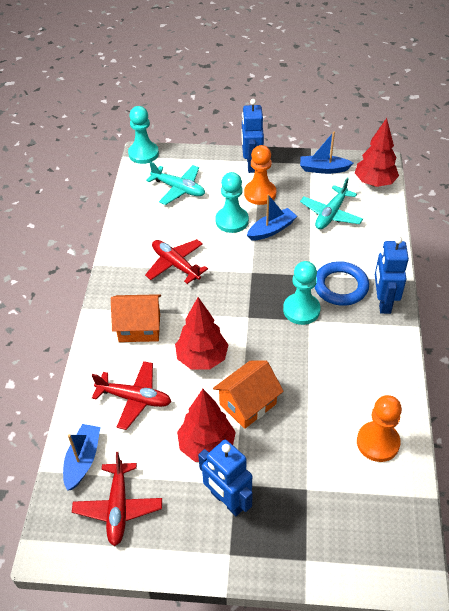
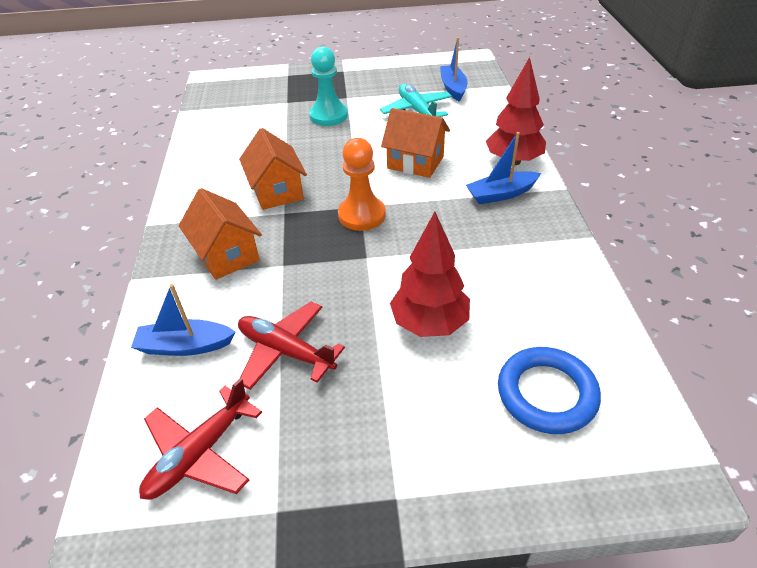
blue robot: 3 -> 0
orange house: 2 -> 3
orange pawn: 2 -> 1
red plane: 3 -> 2
red tree: 3 -> 2
turquoise pawn: 3 -> 1
turquoise plane: 2 -> 1

